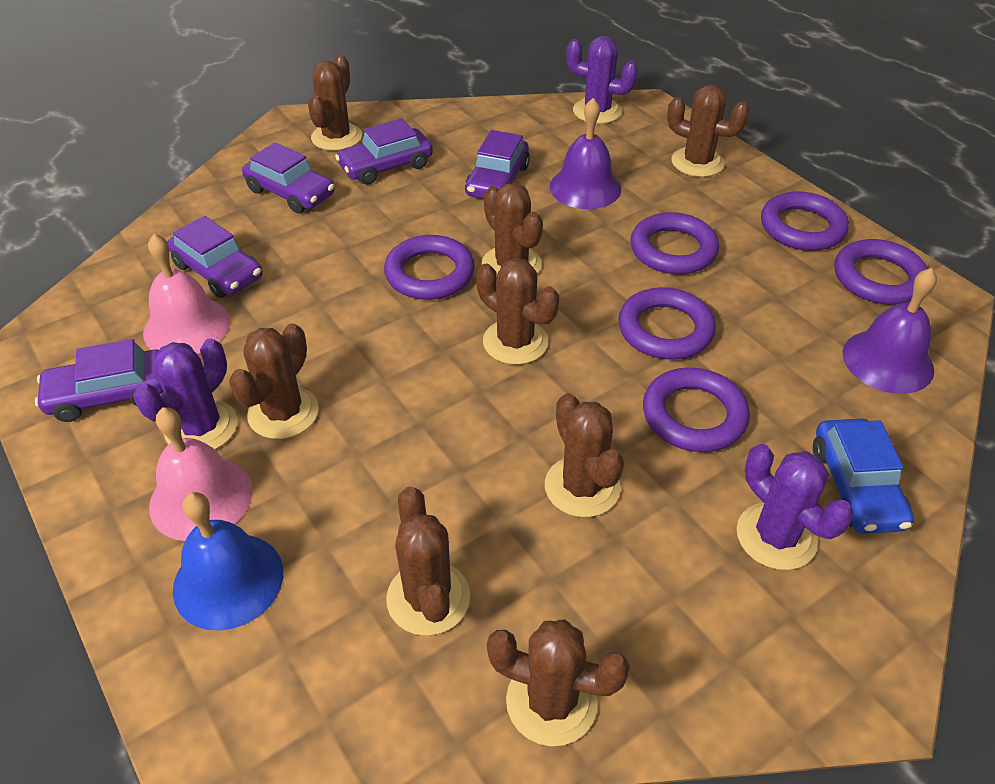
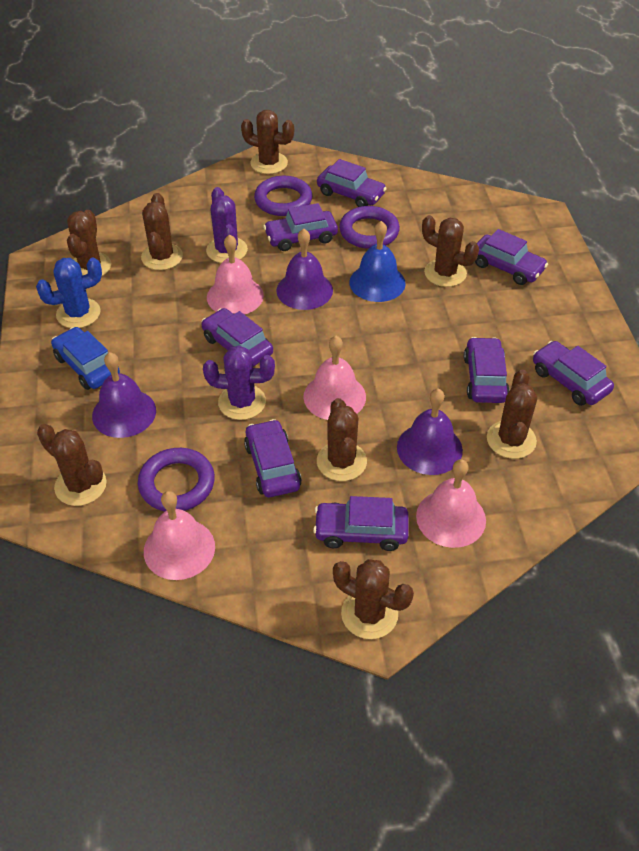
blue cactus: 0 -> 1
pink bell: 2 -> 4
purple bell: 2 -> 3
purple cactus: 3 -> 2
purple car: 5 -> 8
purple ring: 6 -> 3

